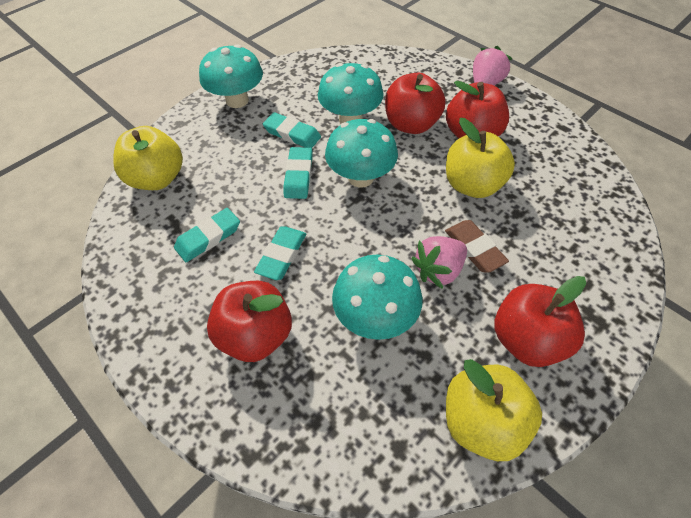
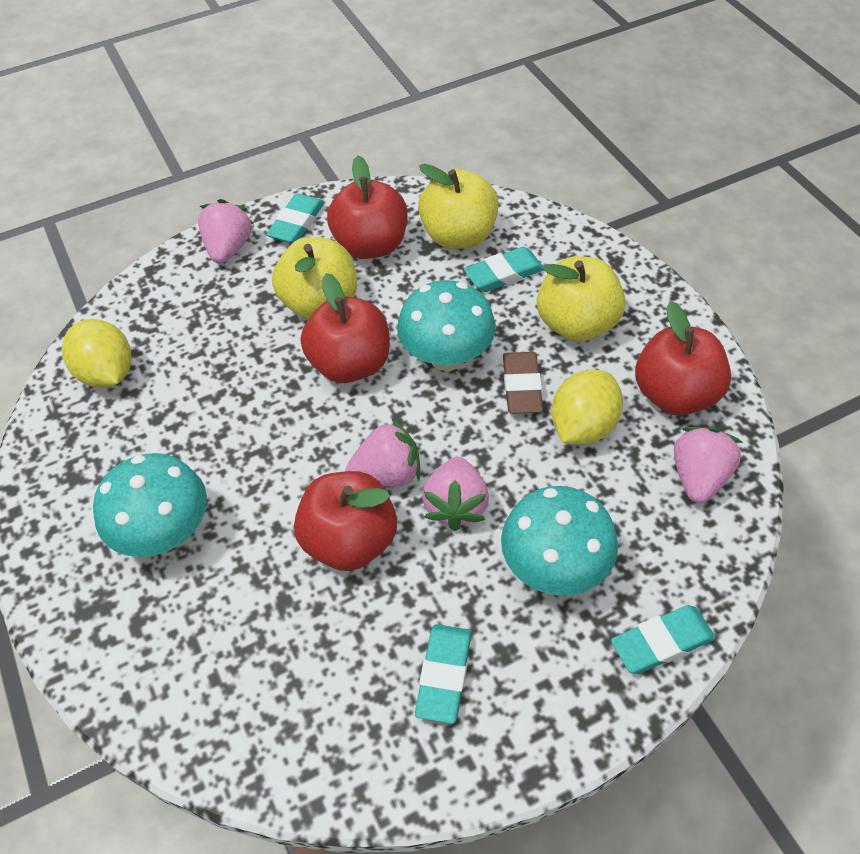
pink strawberry: 2 -> 4
turquoise mushroom: 4 -> 3
yellow lemon: 0 -> 2

